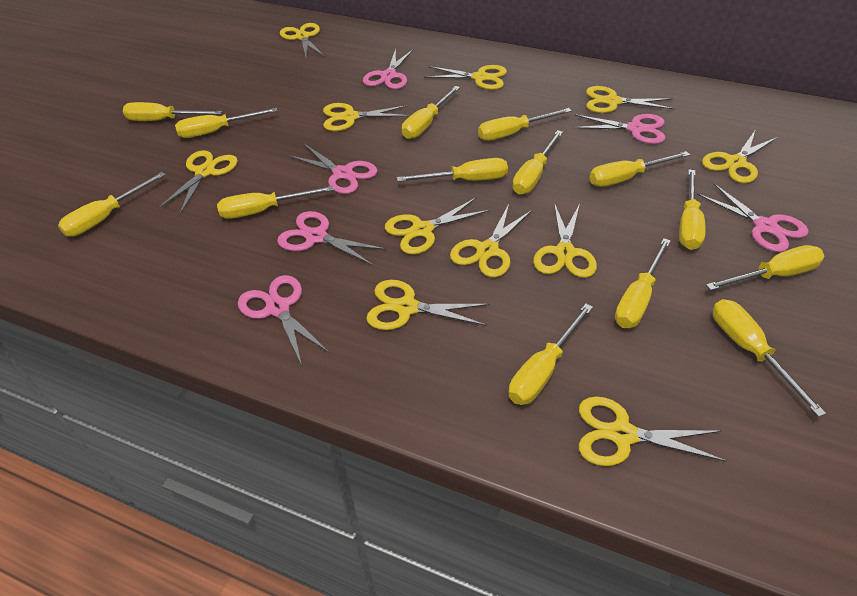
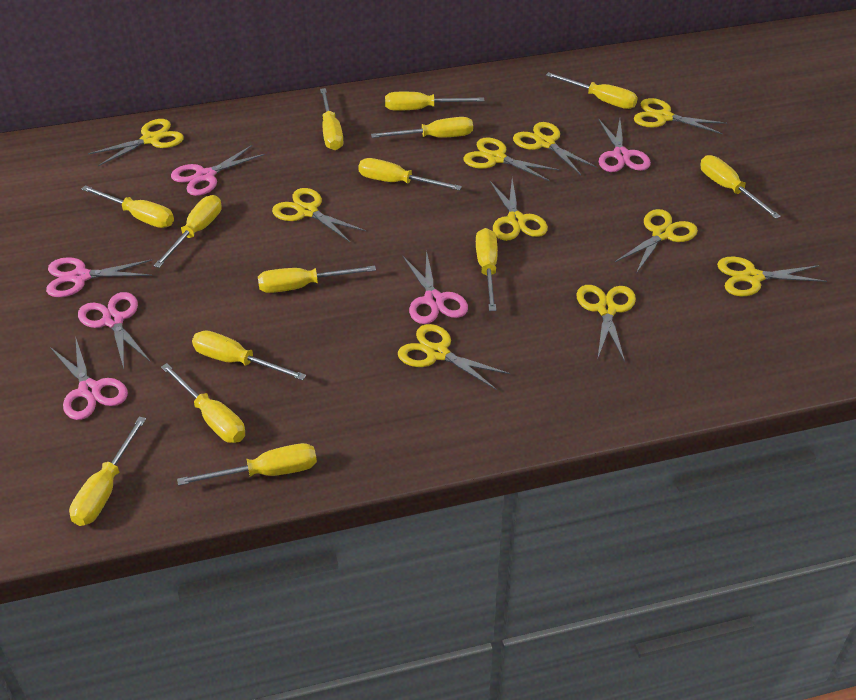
yellow scissors: 11 -> 10

